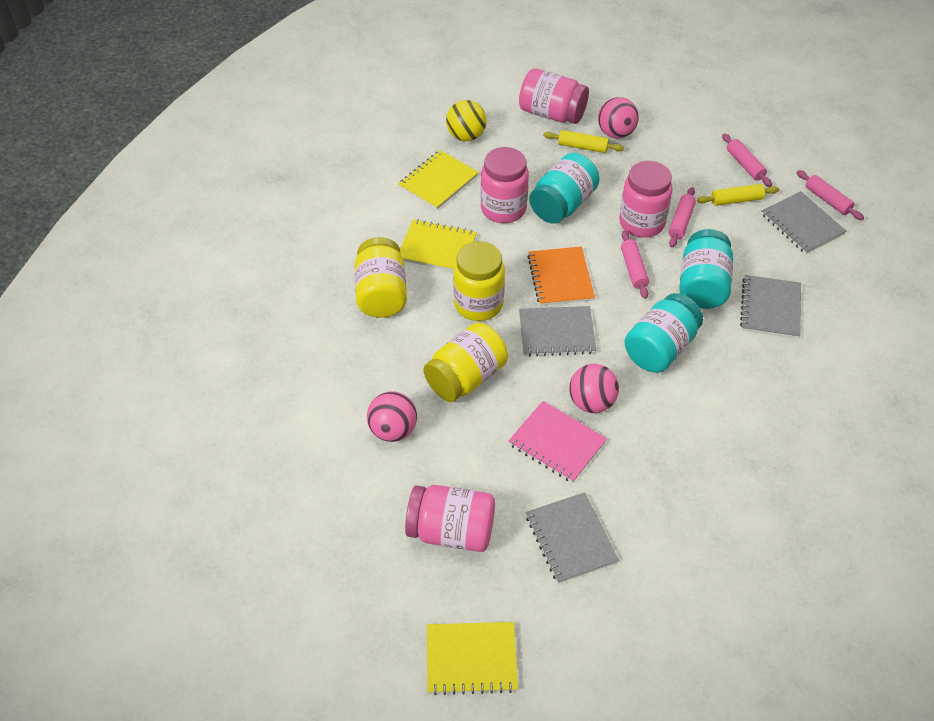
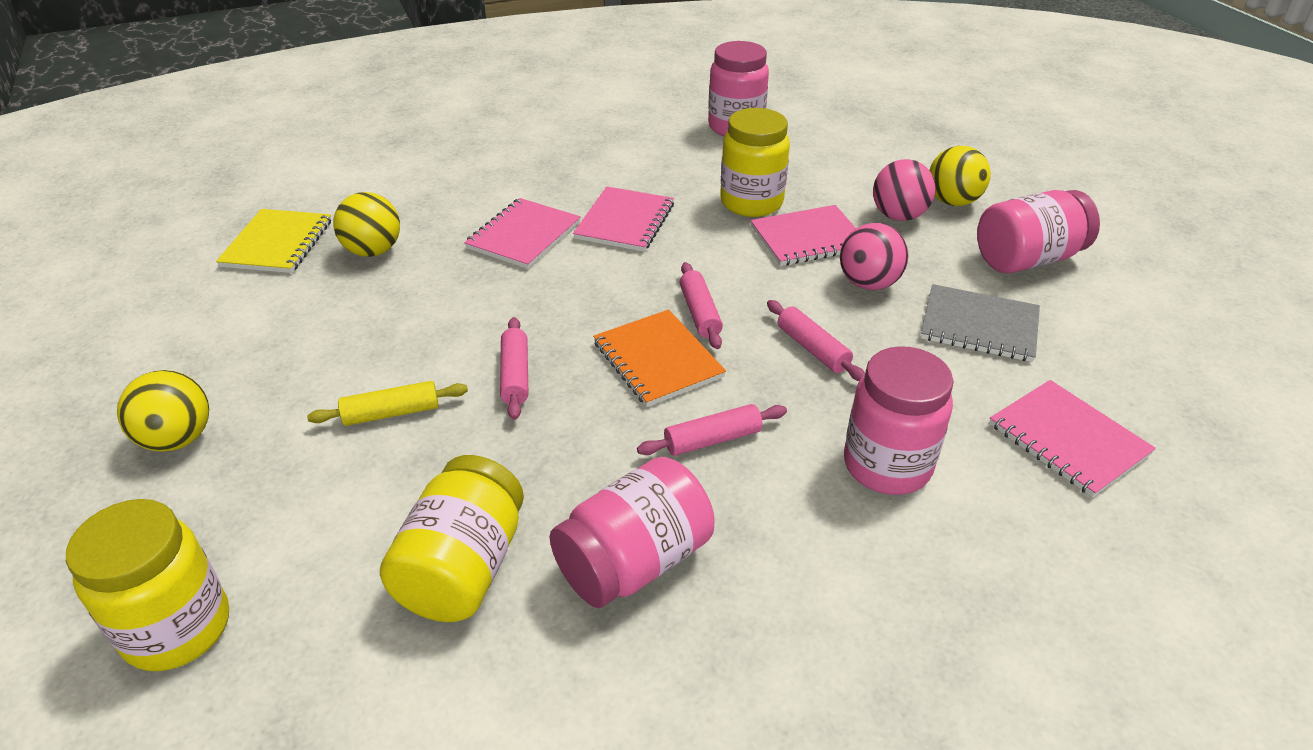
grey notebook: 4 -> 1
pink ball: 3 -> 2
pink notebook: 1 -> 4
turquoise jar: 3 -> 0
yellow ball: 1 -> 3
yellow notebook: 3 -> 1
yellow rolling pin: 2 -> 1

